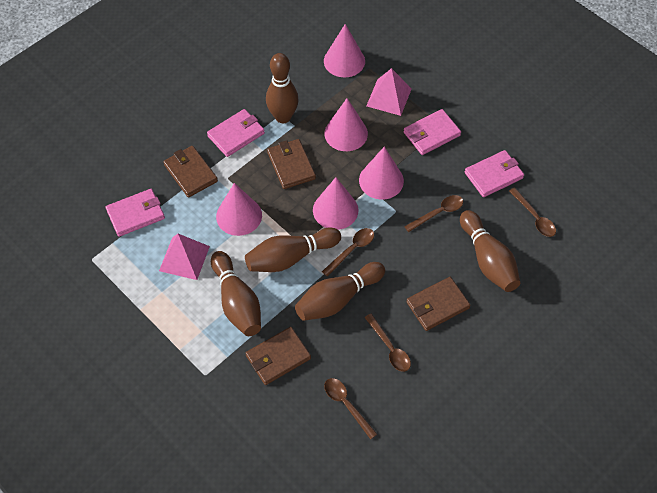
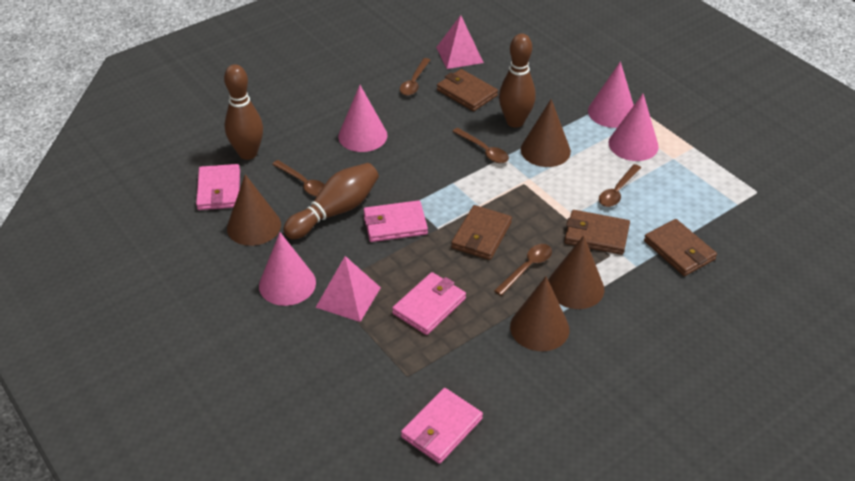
brown bowling pin: 5 -> 3
brown cone: 0 -> 4
pink cone: 5 -> 4

